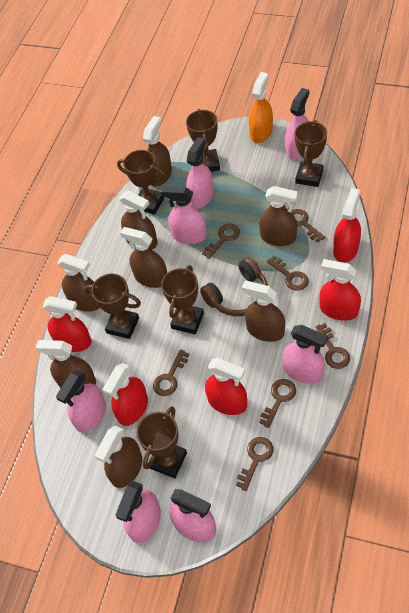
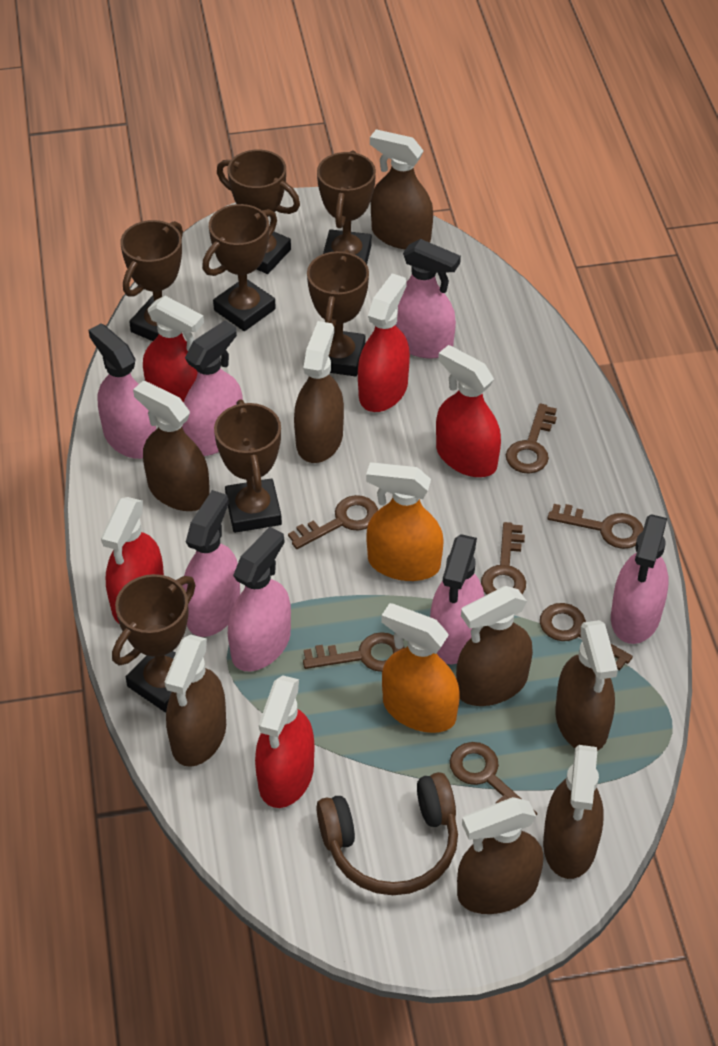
brown trophy: 6 -> 7
orange spray bottle: 1 -> 2

